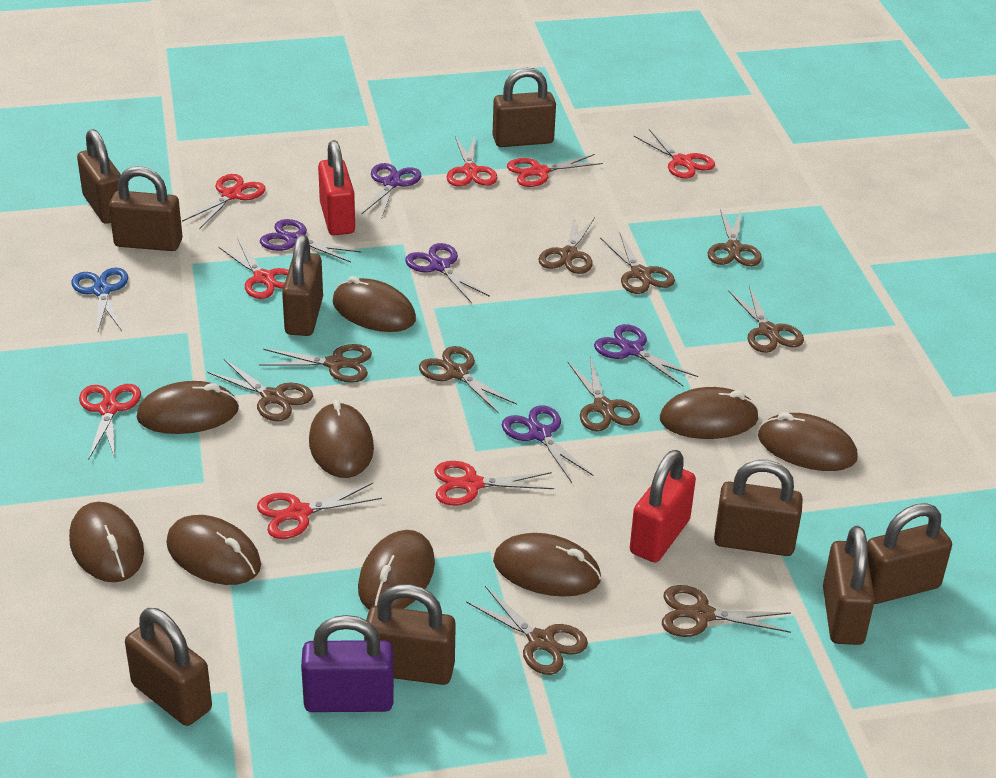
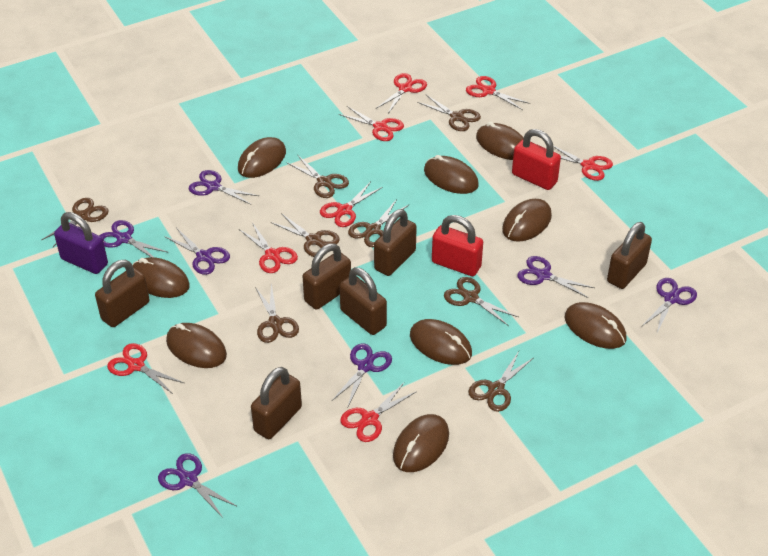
blue scissors: 1 -> 0
brown padlock: 9 -> 6
brown scissors: 10 -> 8
purple scissors: 5 -> 7

